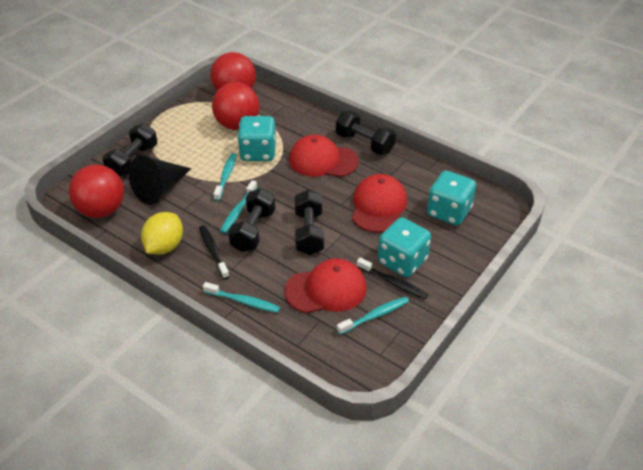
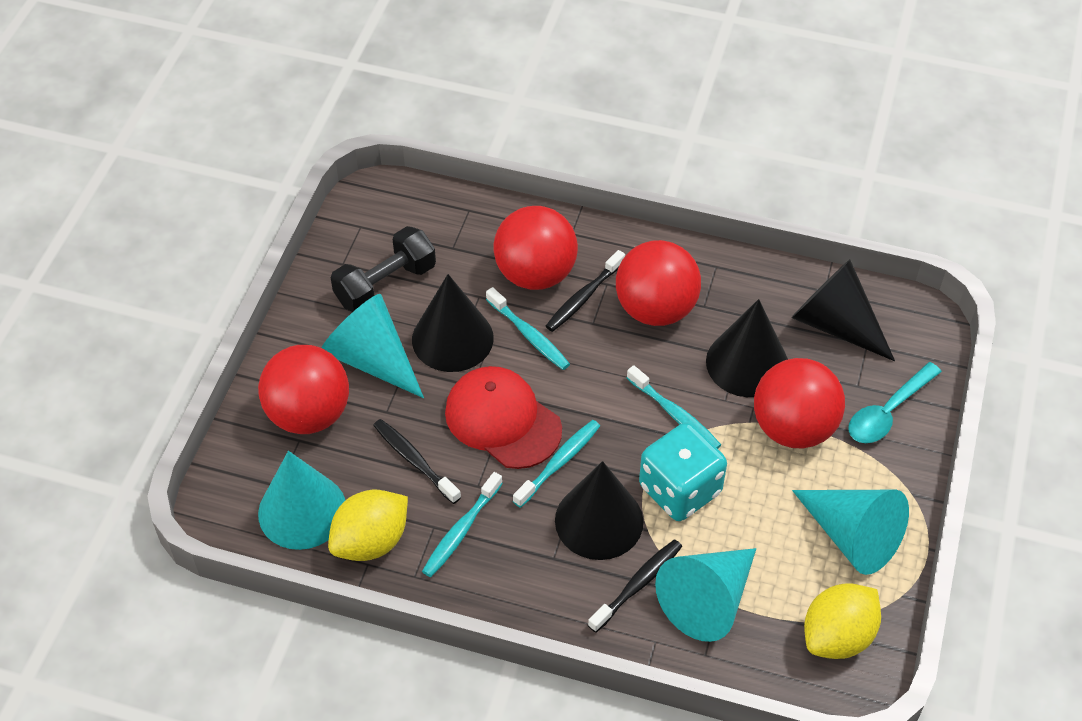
black cone: 1 -> 4
black dumbbell: 4 -> 1
black toothbrush: 2 -> 3
red ball: 3 -> 4
red cap: 3 -> 1
turquoise cone: 0 -> 4
turquoise dice: 3 -> 1
turquoise spoon: 0 -> 1
yellow lemon: 1 -> 2

